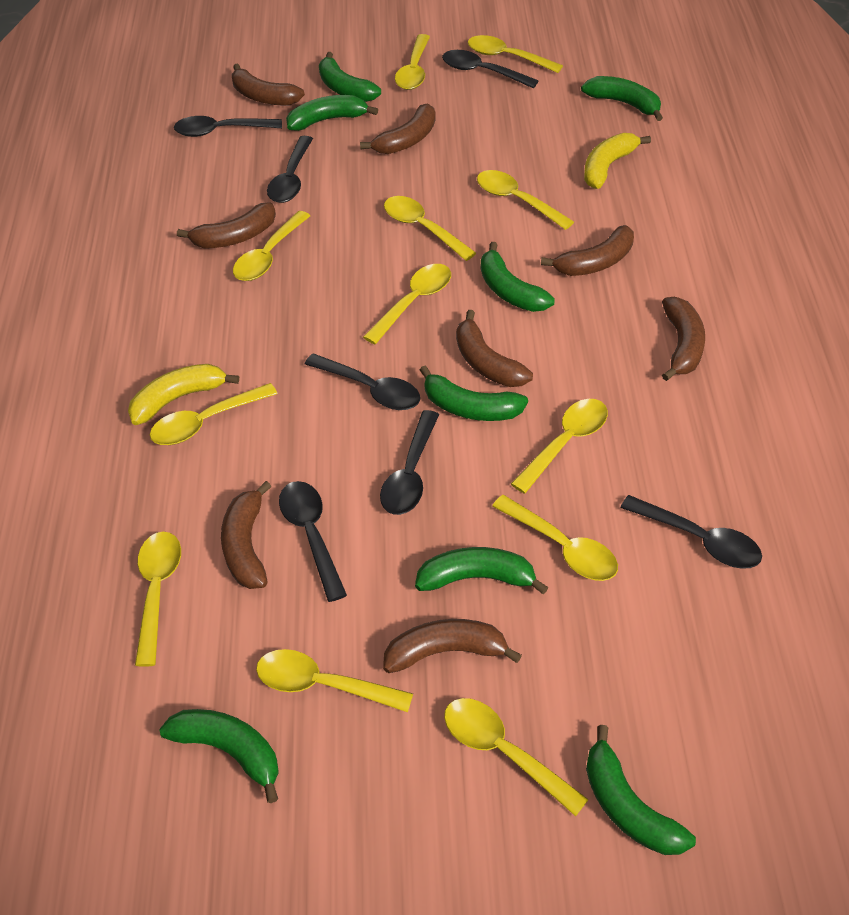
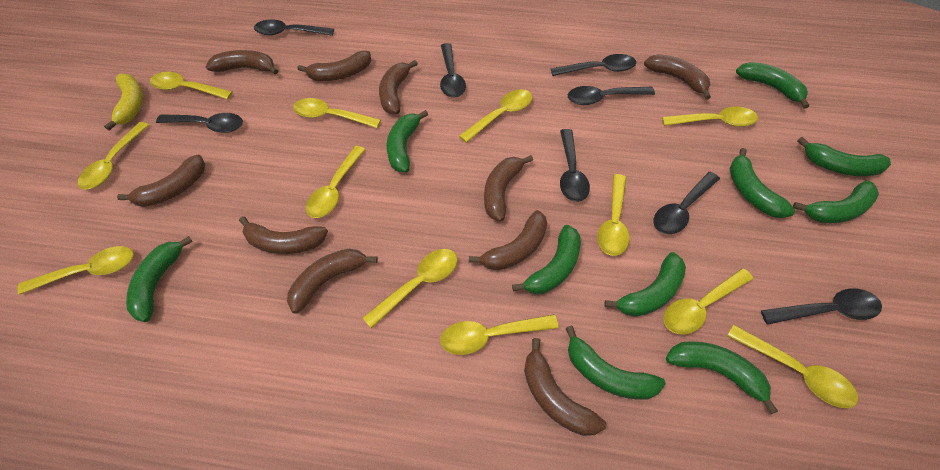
black spoon: 7 -> 8
brown banana: 8 -> 10
green banana: 8 -> 10
yellow banana: 2 -> 1

